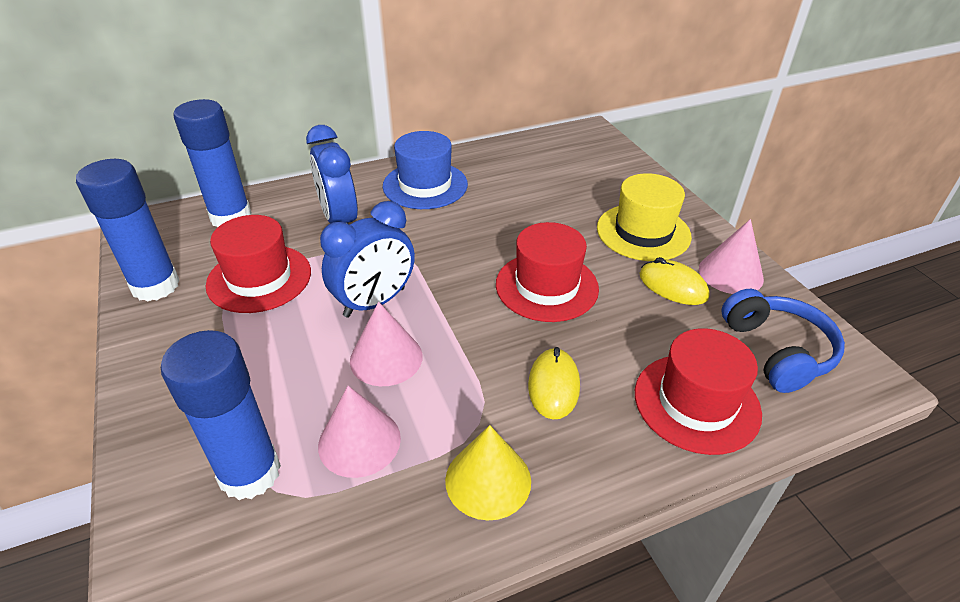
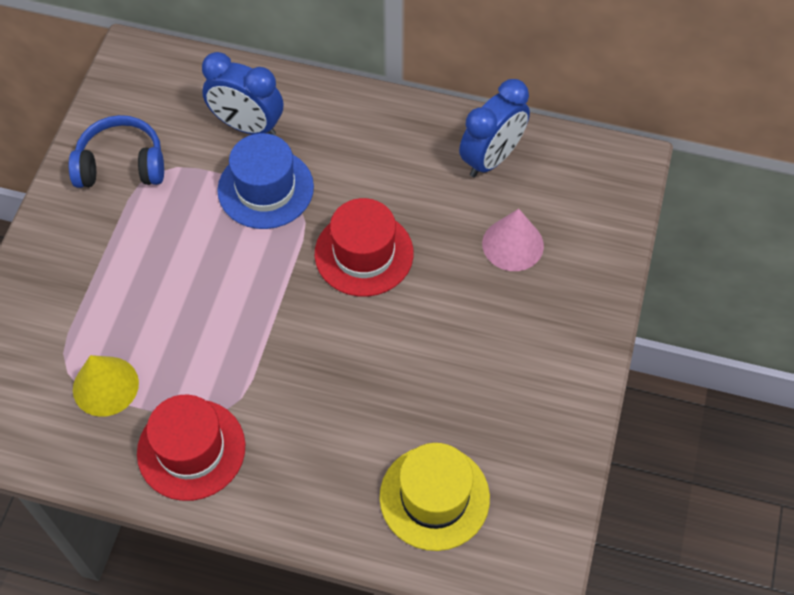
blue glue stick: 3 -> 0
pink cone: 3 -> 1
red hat: 3 -> 2
yellow mouse: 2 -> 0

